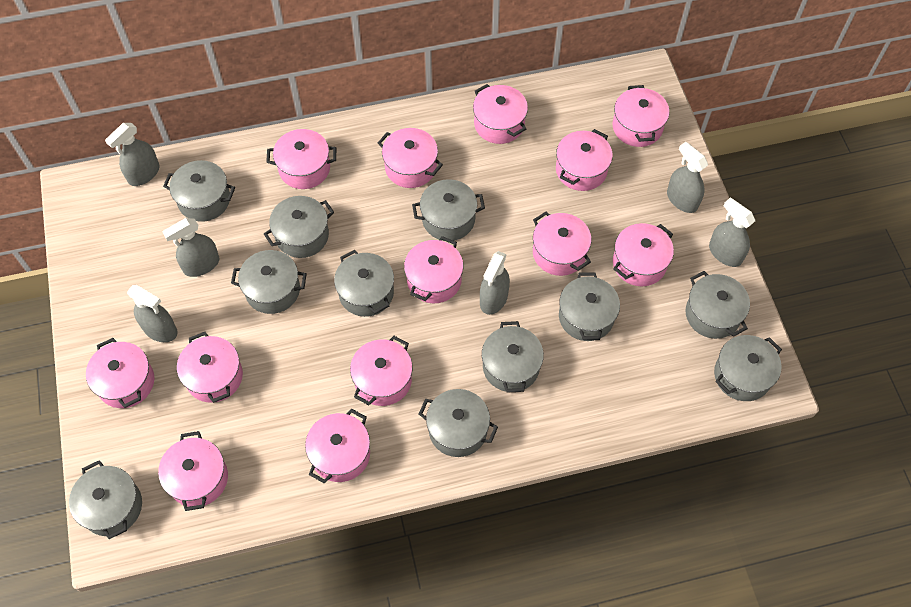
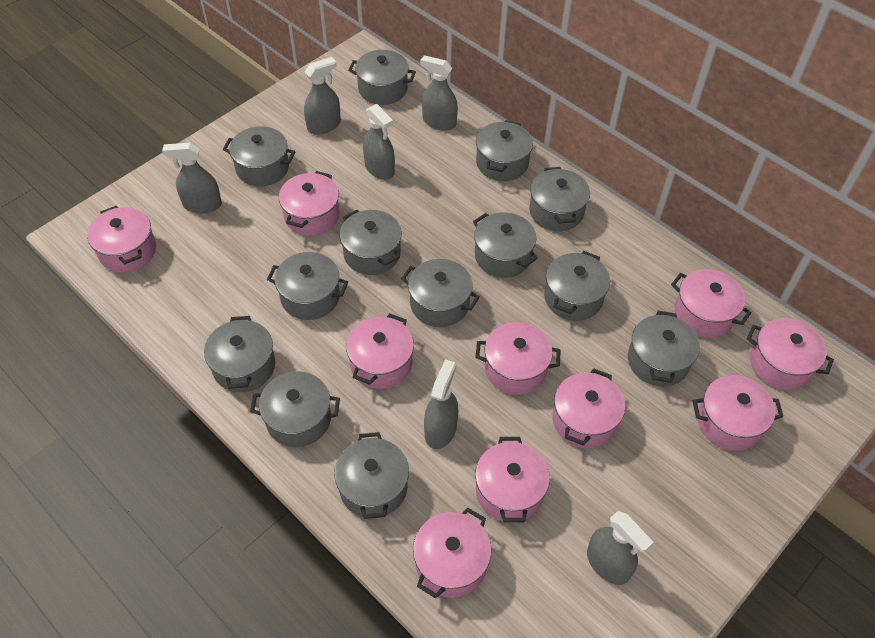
grey pot: 11 -> 13
pink pot: 13 -> 10

